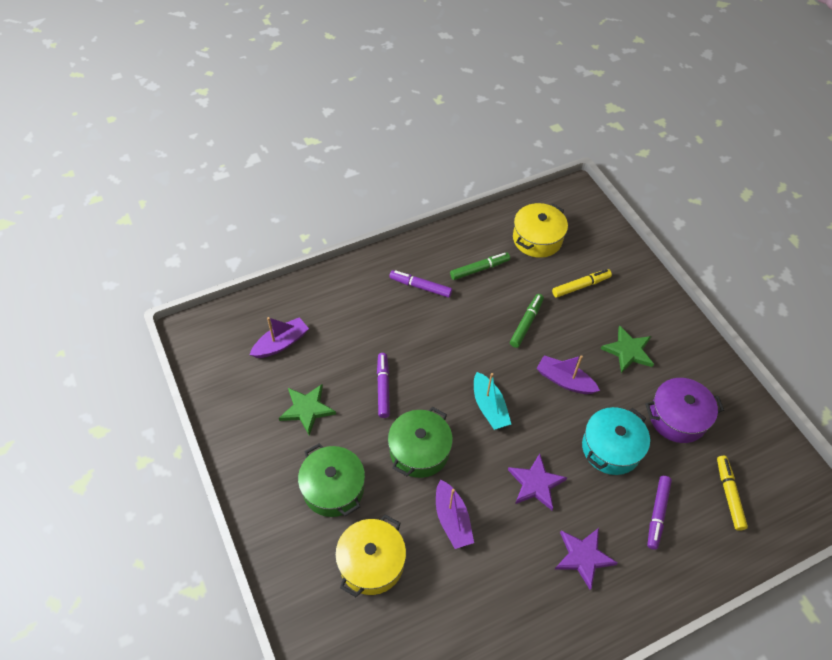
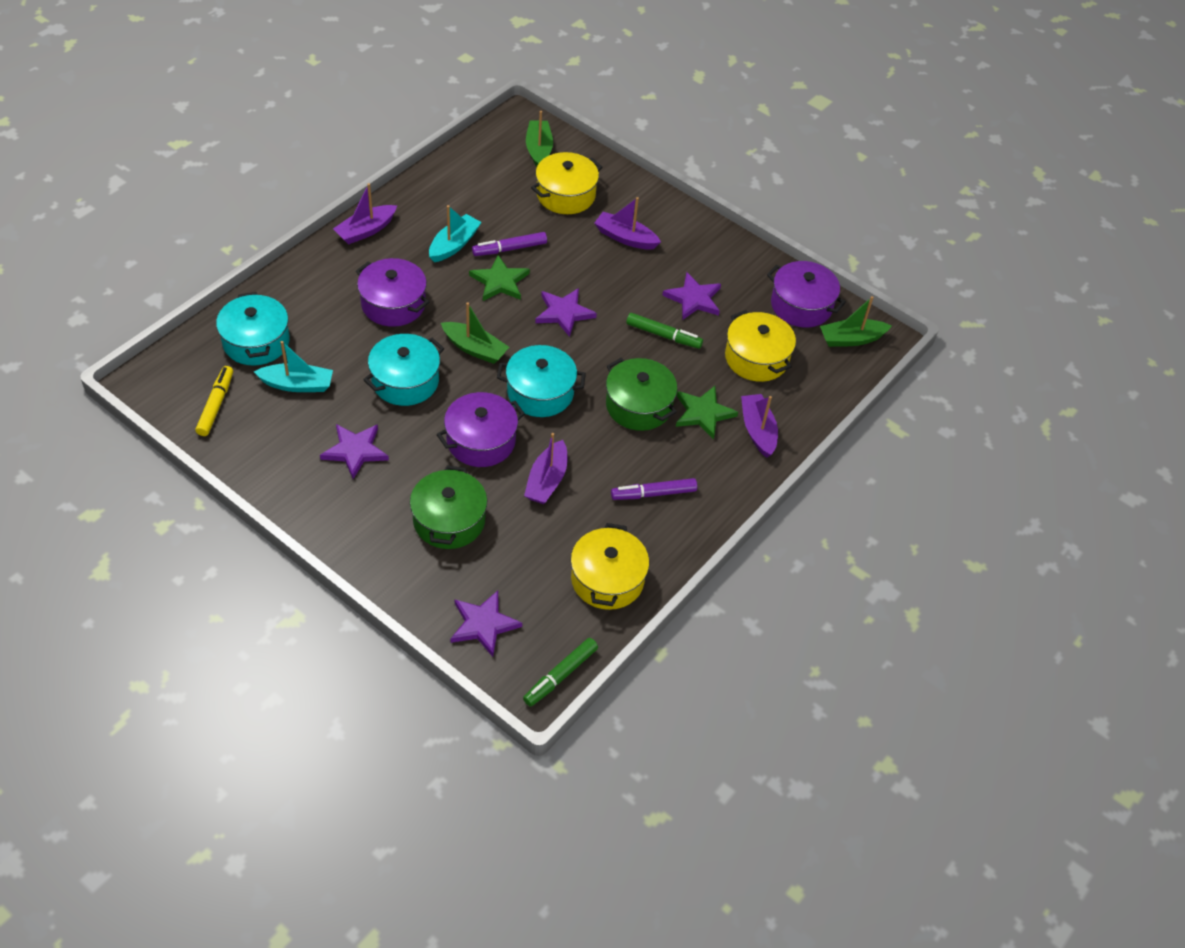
green boat: 0 -> 3
purple boat: 3 -> 4
purple marker: 3 -> 2
purple pot: 1 -> 3
purple star: 2 -> 4
turquoise boat: 1 -> 2
turquoise pot: 1 -> 3
yellow marker: 2 -> 1
yellow pot: 2 -> 3

